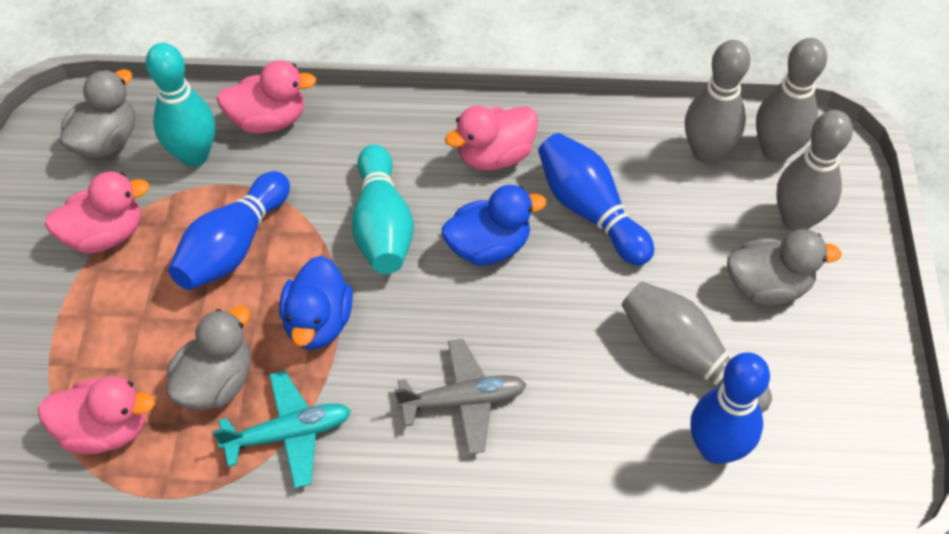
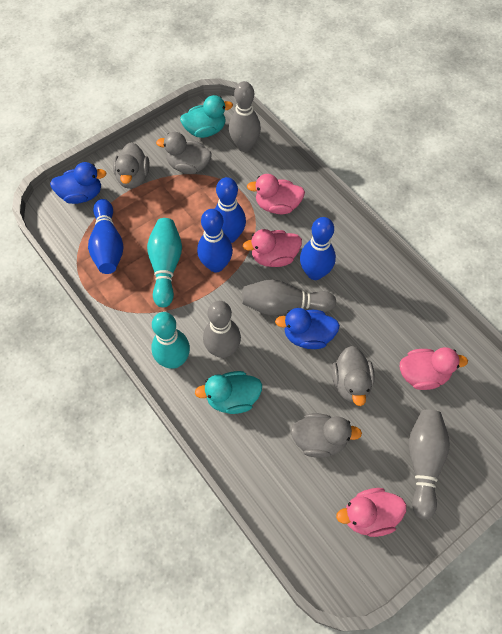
blue bowling pin: 3 -> 4
grey duck: 3 -> 4
grey plane: 1 -> 0
turquoise duck: 0 -> 2
turquoise plane: 1 -> 0

